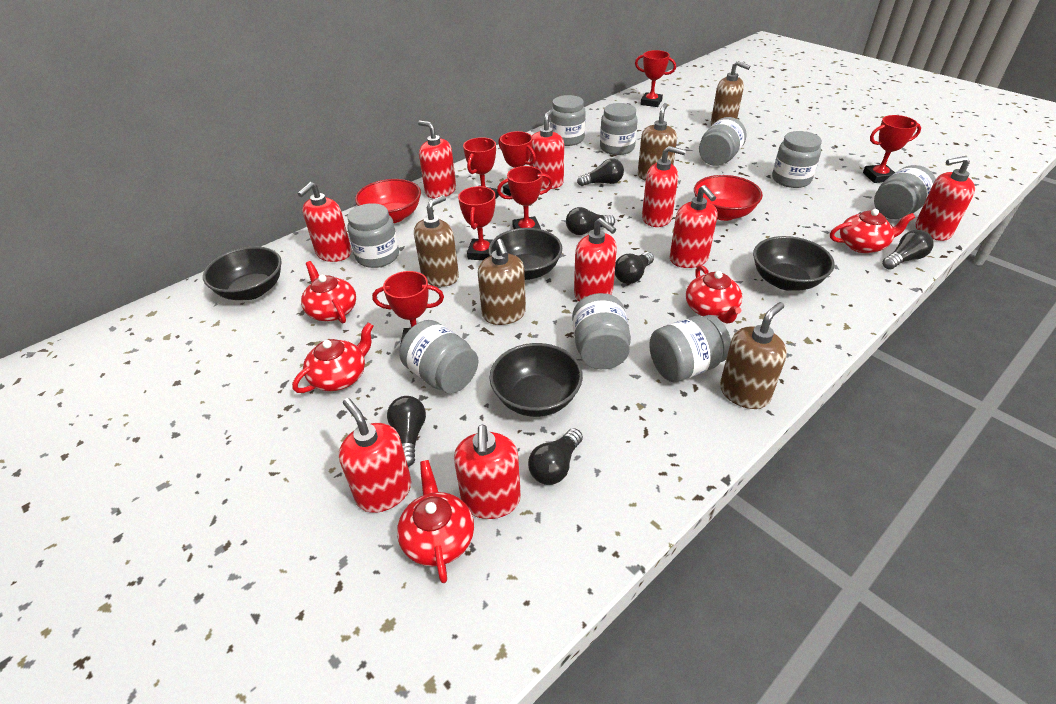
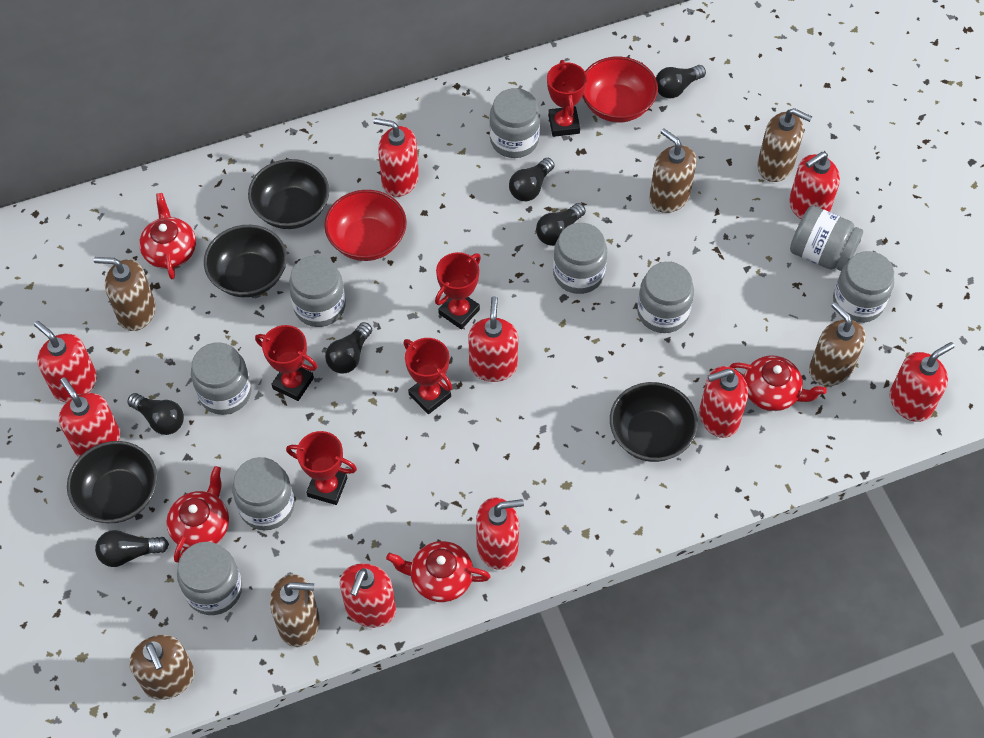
brown soap dispenser: 5 -> 6
red teapot: 5 -> 4
red trophy: 7 -> 5

